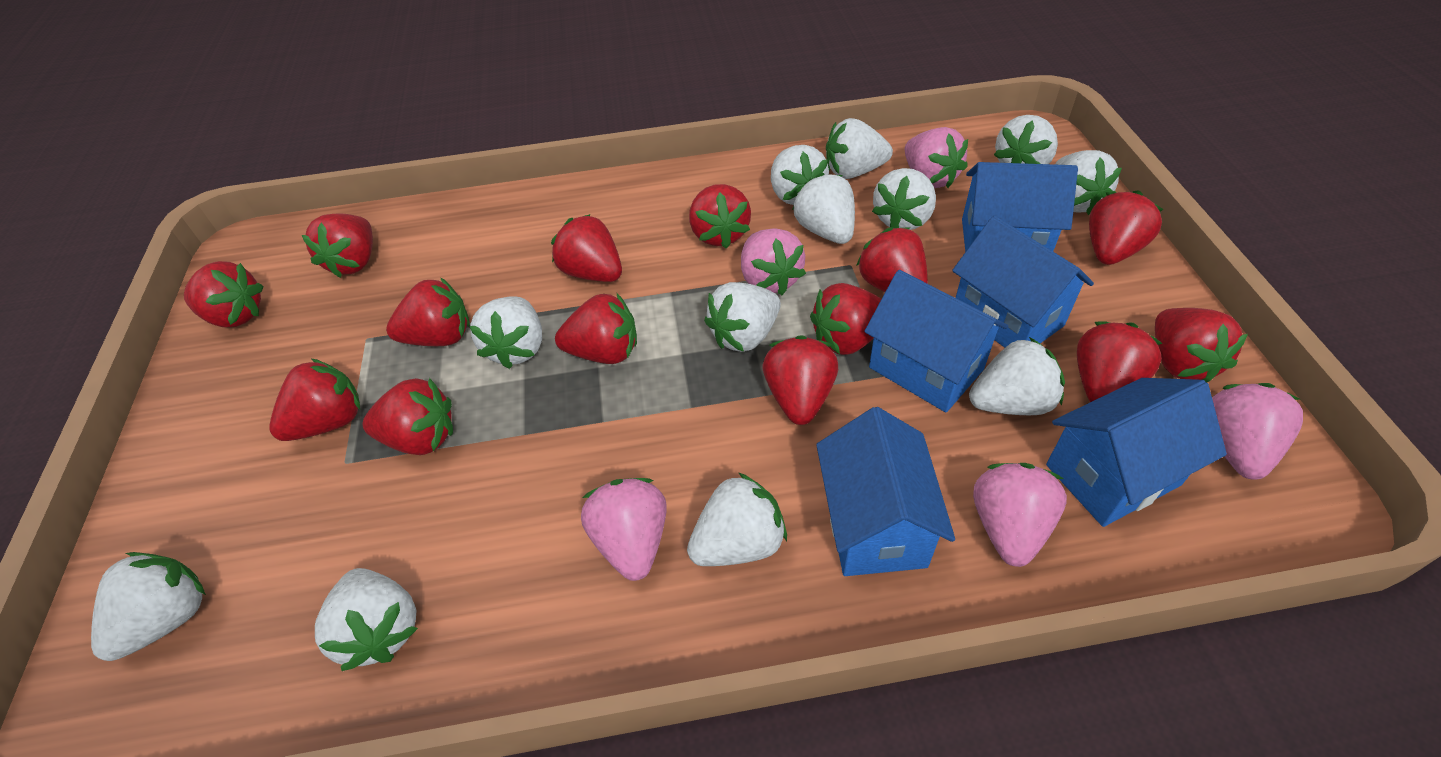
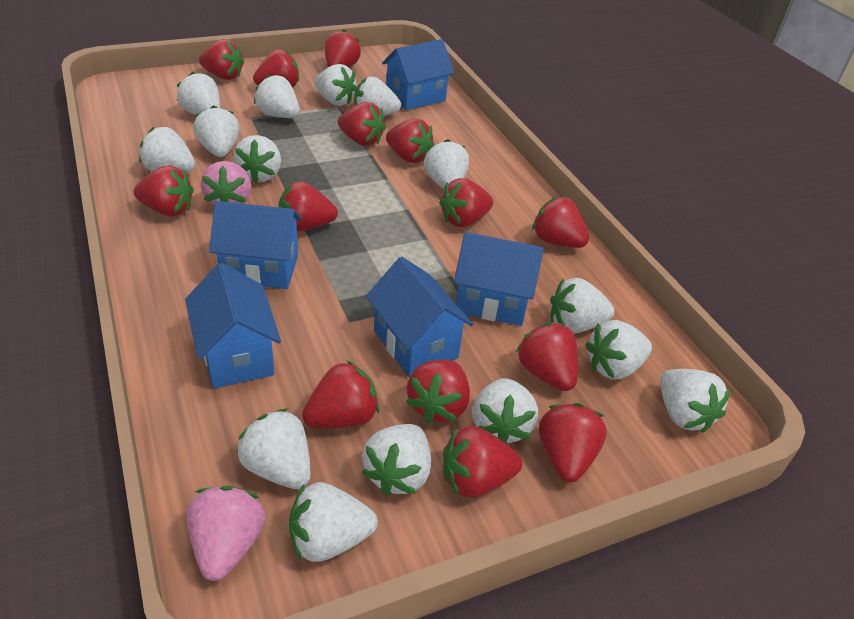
pink strawberry: 5 -> 2
white strawberry: 12 -> 15

